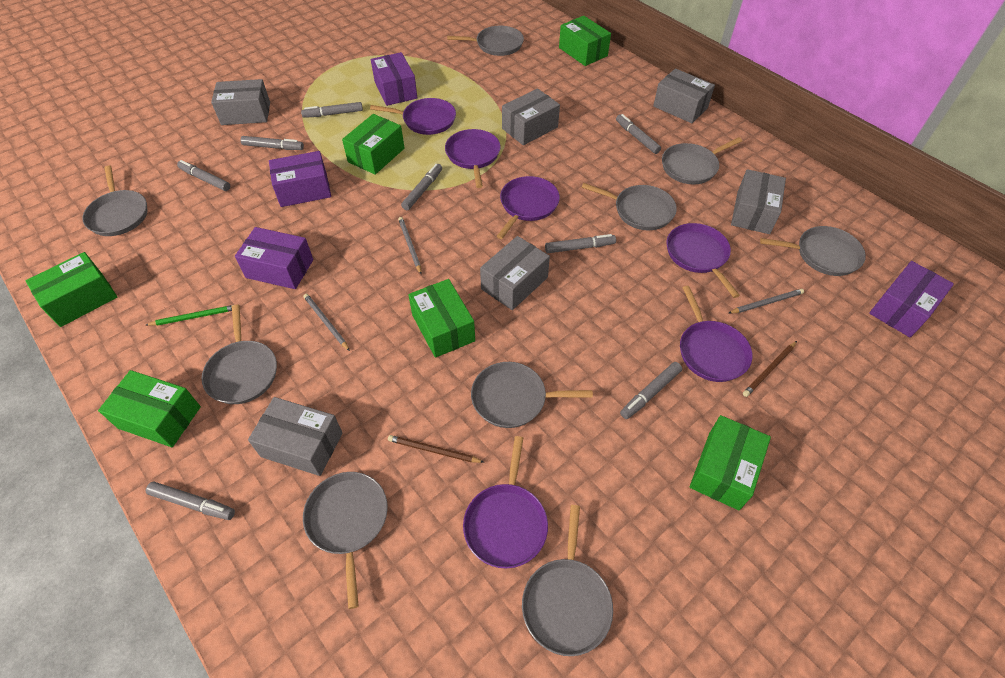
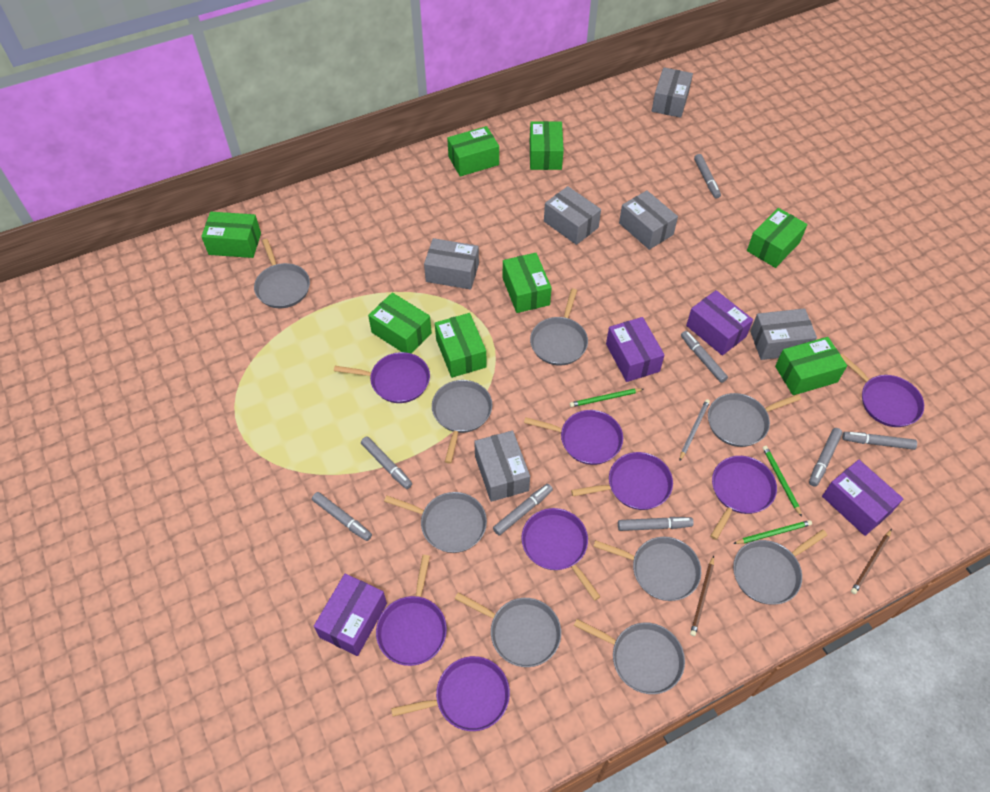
green box: 6 -> 8
green pencil: 1 -> 3
grey pencil: 3 -> 1
purple pan: 6 -> 8

